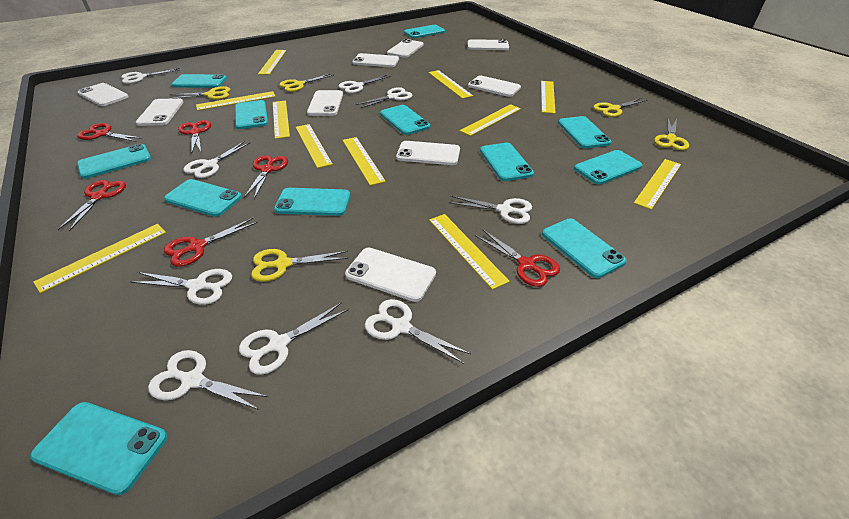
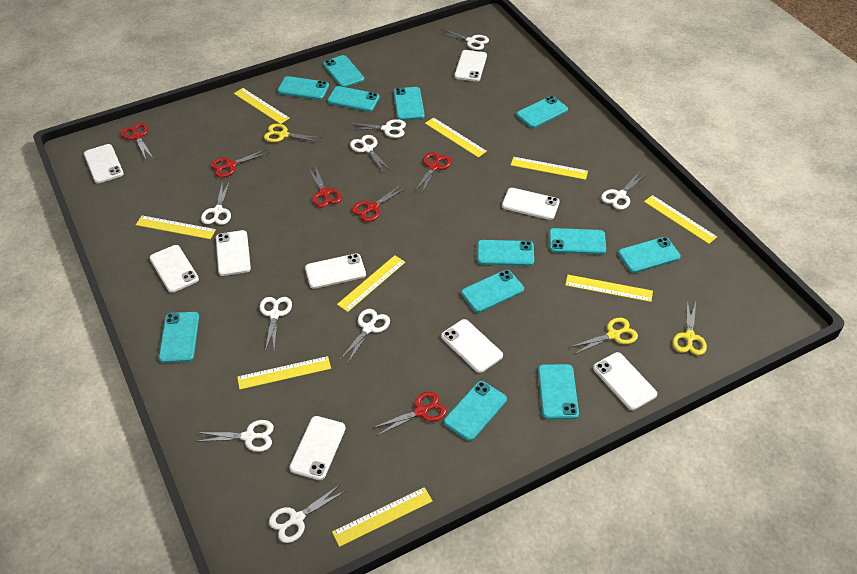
yellow ruler: 11 -> 9
yellow scissors: 5 -> 3

